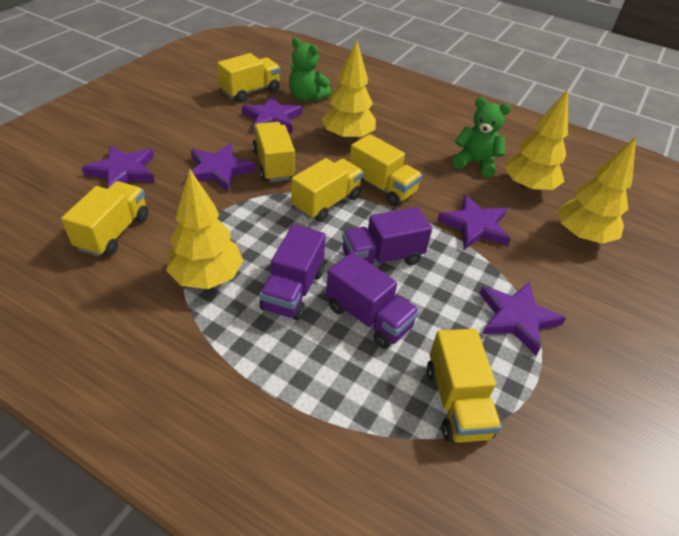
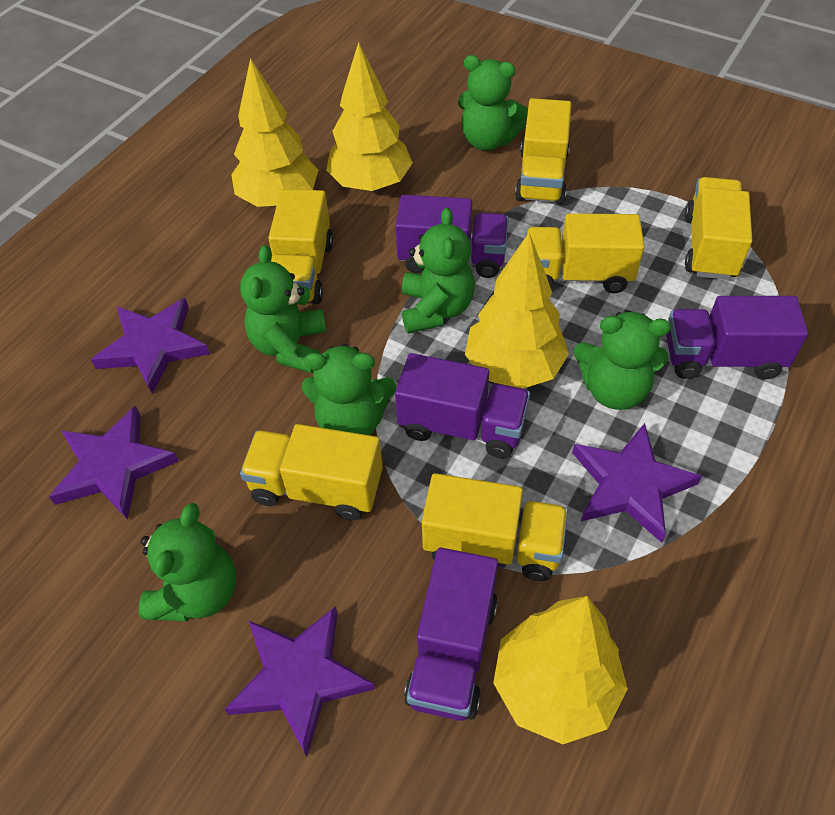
green teddy bear: 2 -> 6
purple star: 5 -> 4
purple truck: 3 -> 4

